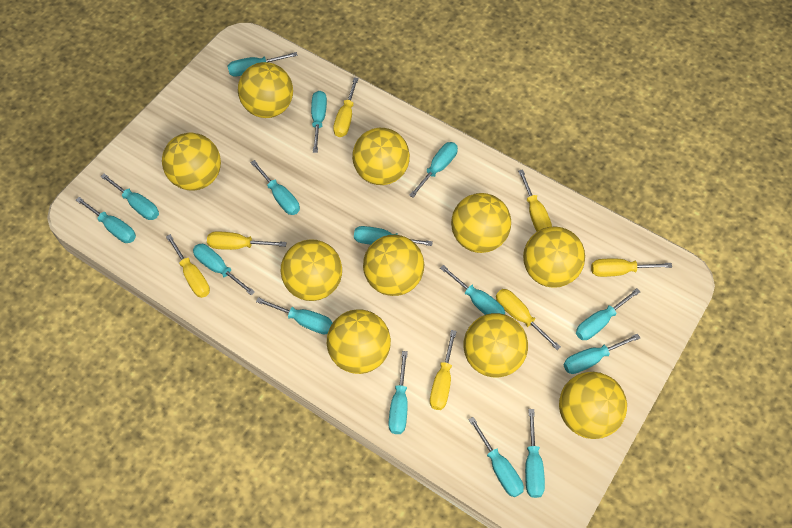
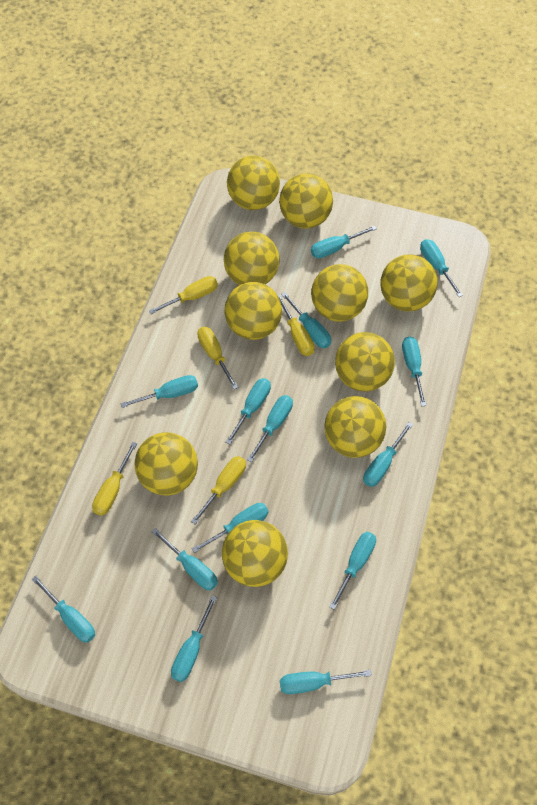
turquoise screwdriver: 15 -> 14
yellow screwdriver: 7 -> 5

